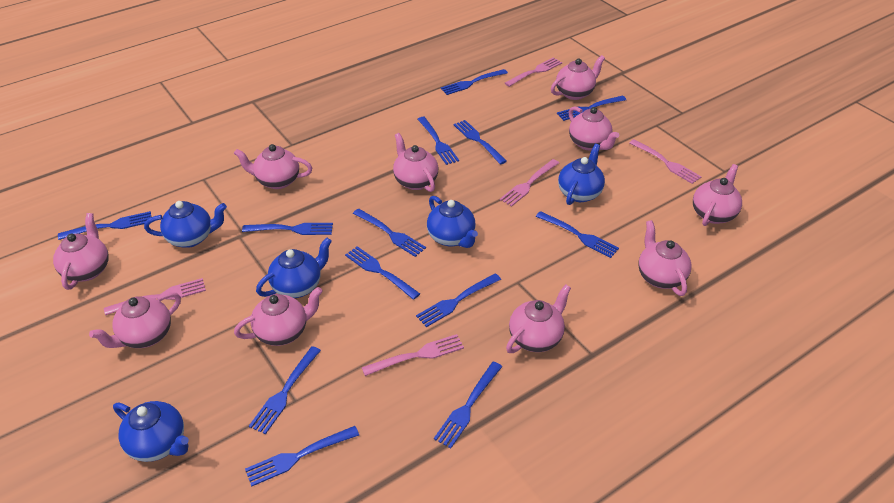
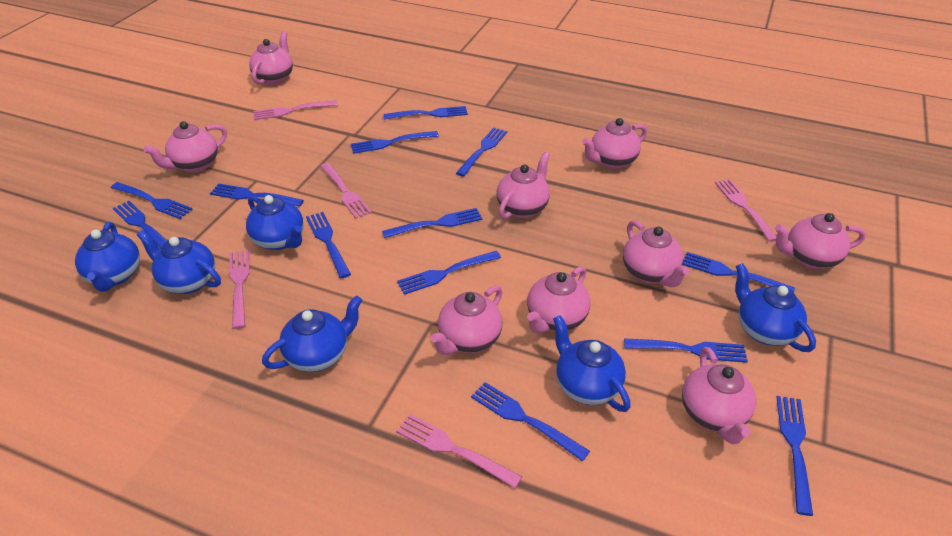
blue teapot: 5 -> 6
pink teapot: 10 -> 9

